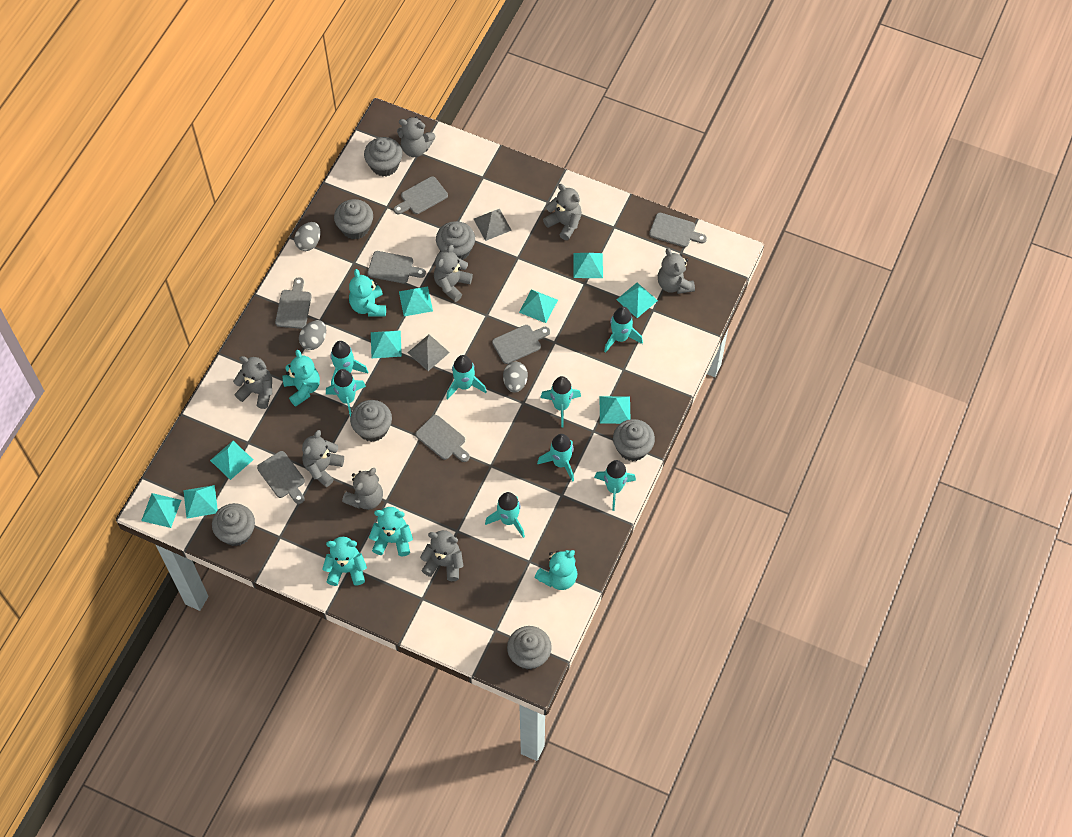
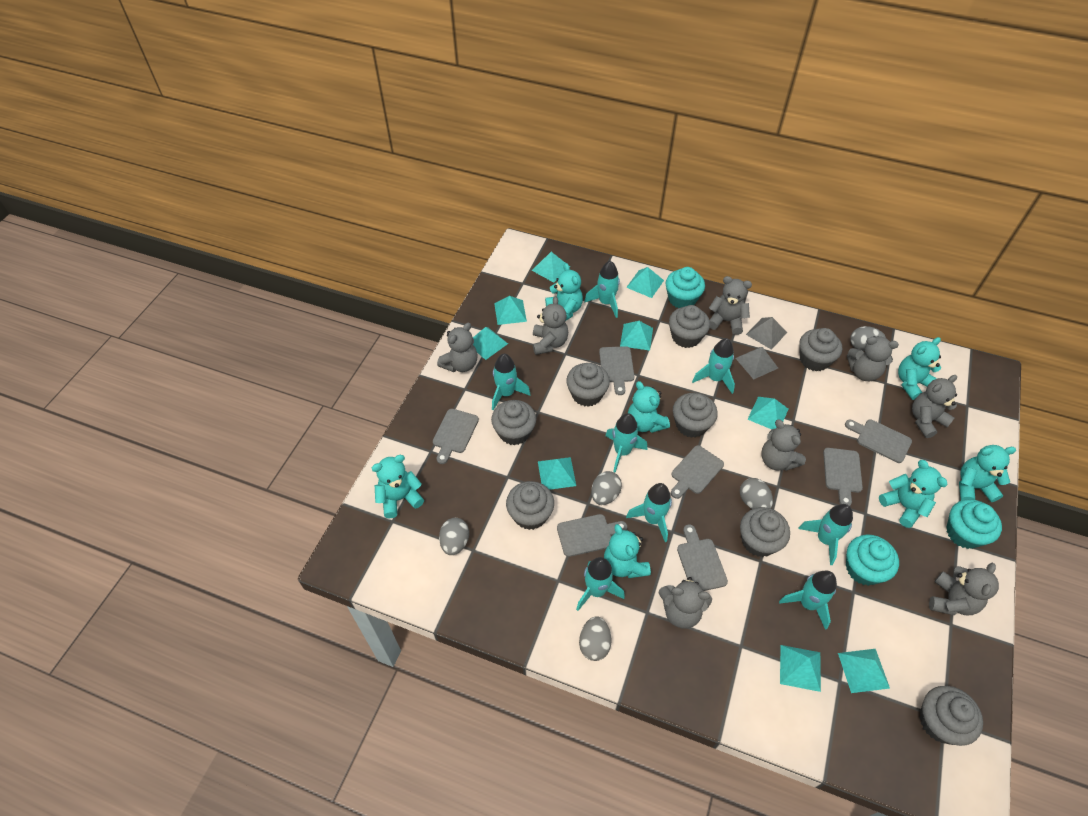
grey cupcake: 7 -> 8
grey egg: 3 -> 5
turquoise cupcake: 0 -> 3
turquoise teddy bear: 5 -> 7

